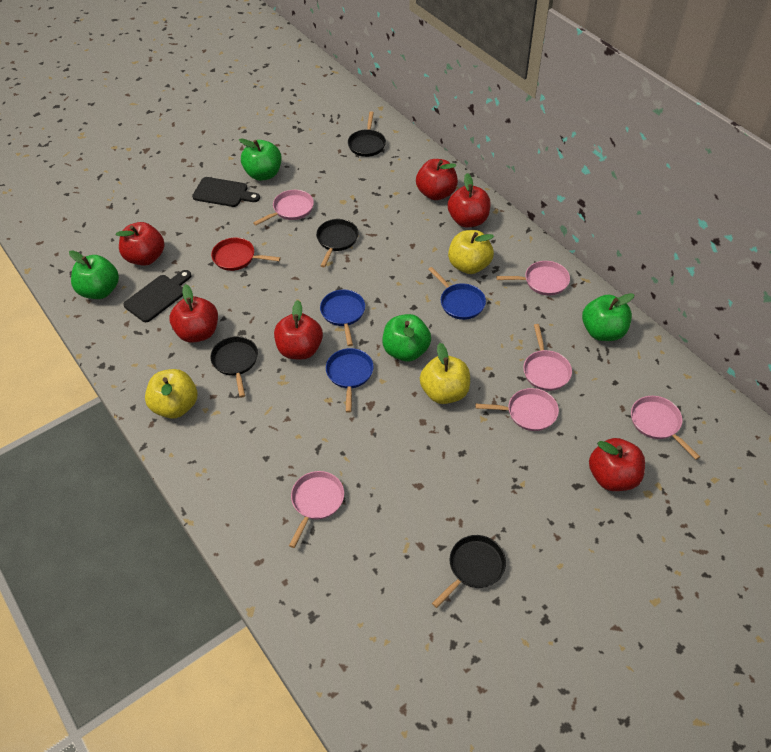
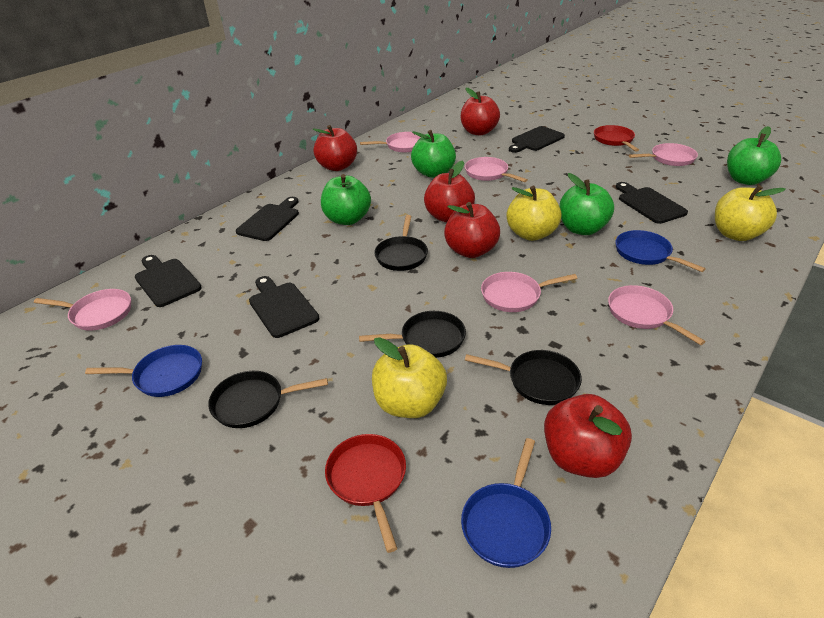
black cutting board: 2 -> 5
red apple: 6 -> 5
red pan: 1 -> 2

